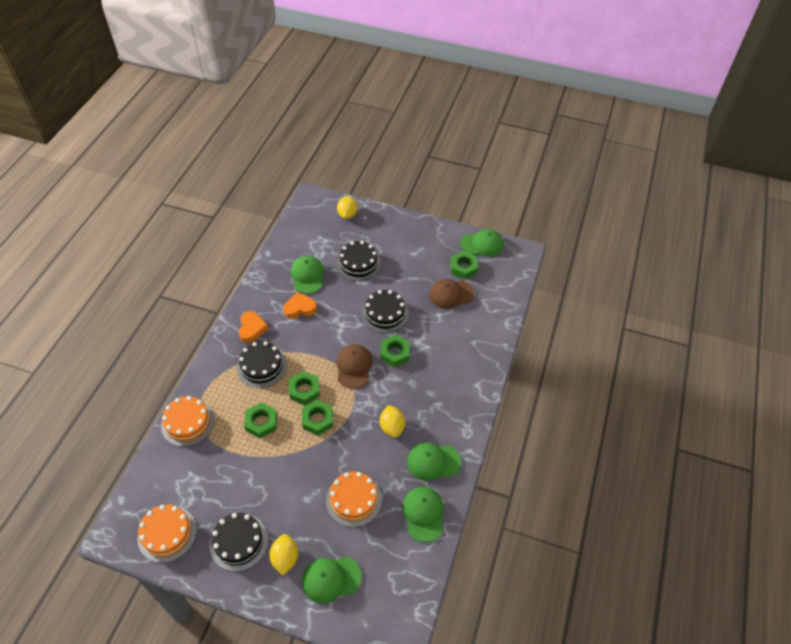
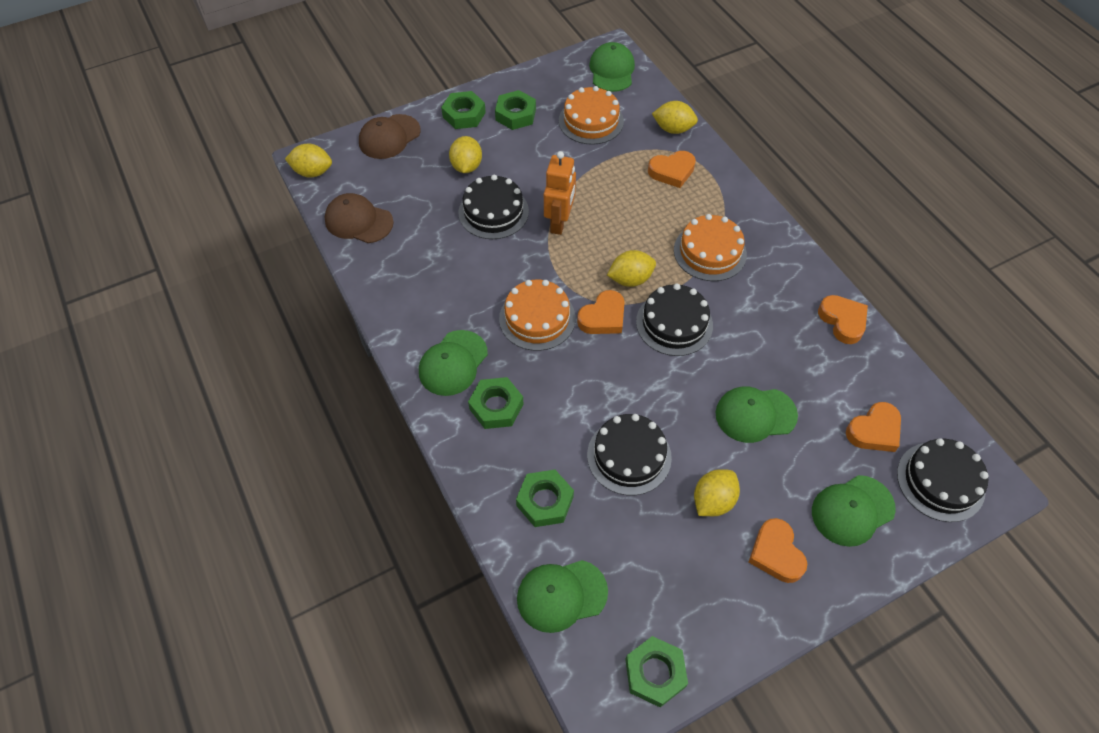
orange heart: 2 -> 5
orange robot: 0 -> 1
yellow lemon: 3 -> 5

